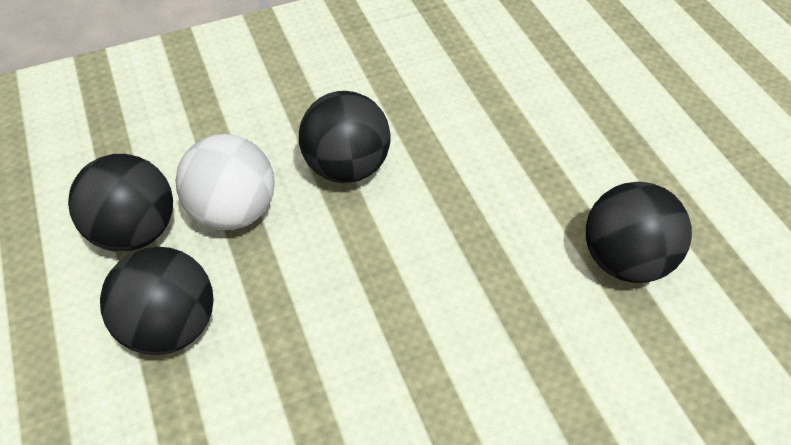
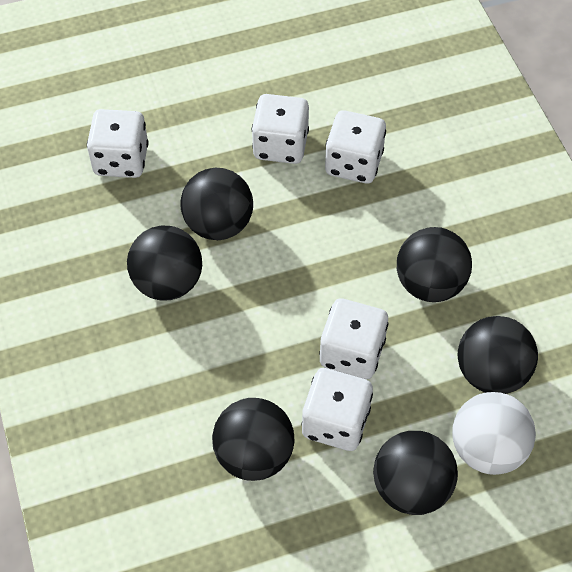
black ball: 4 -> 6
white dice: 0 -> 5

